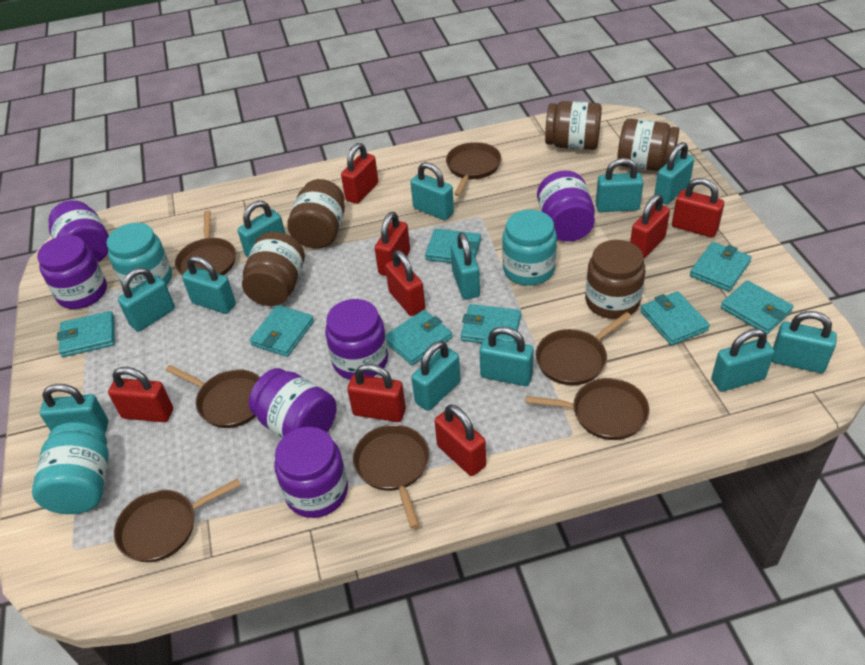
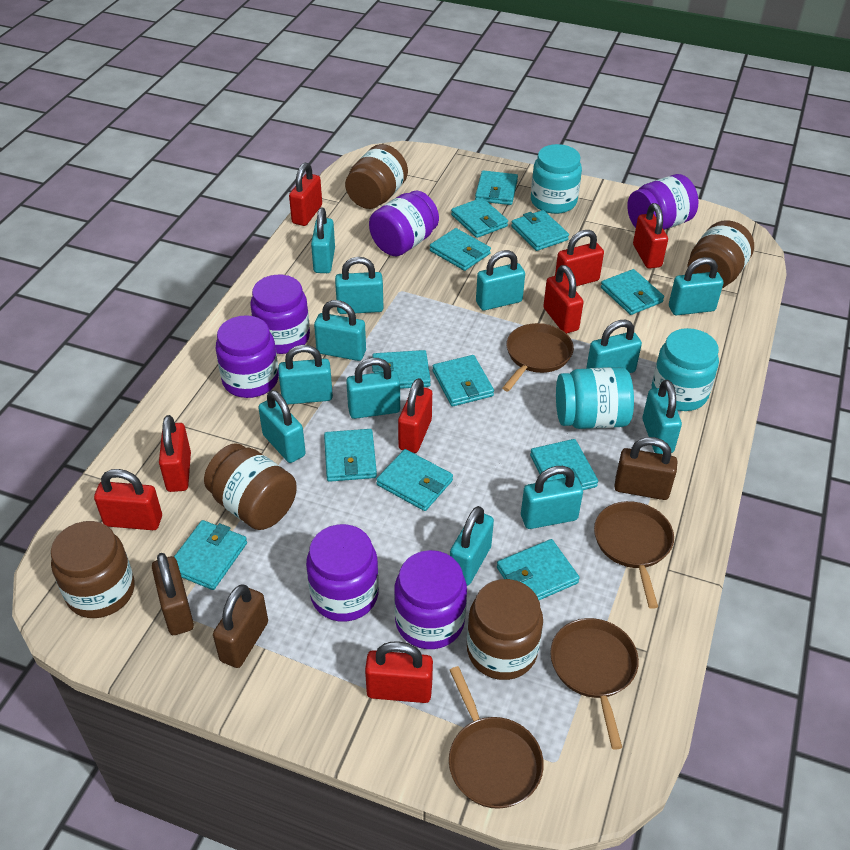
brown padlock: 0 -> 3
brown pan: 7 -> 4
turquoise wallet: 8 -> 12

